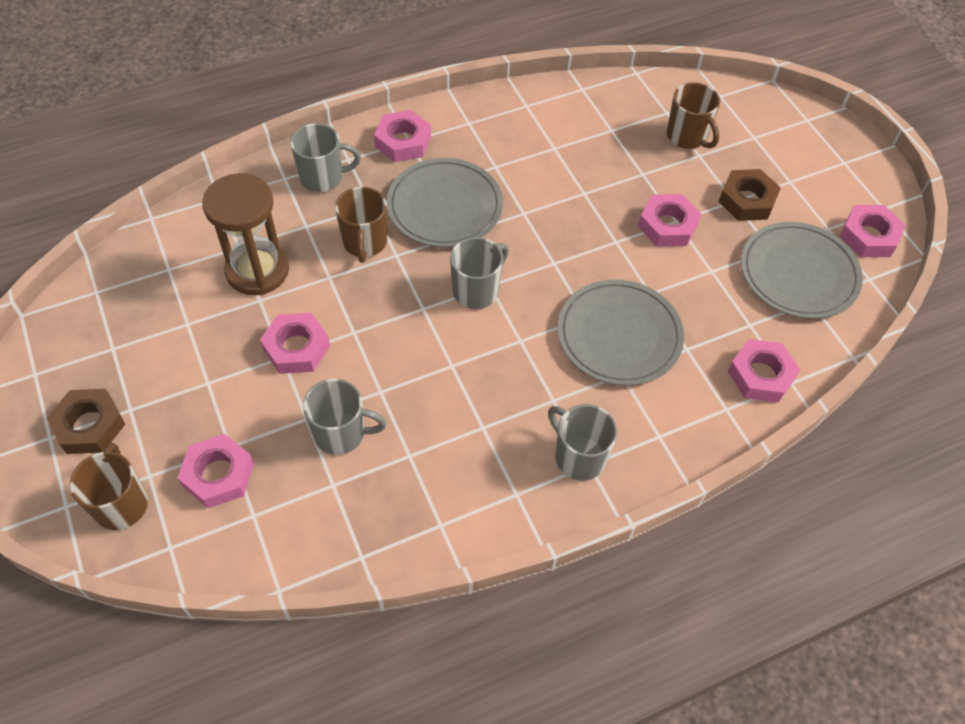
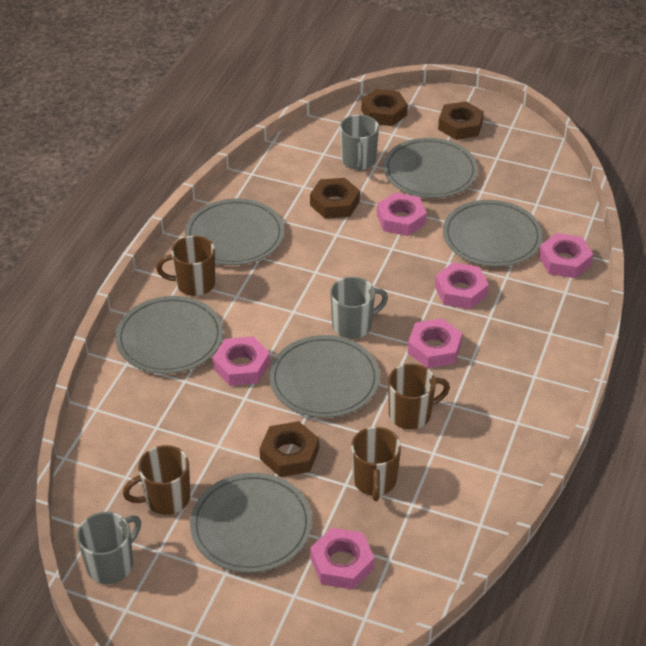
brown hourglass: 1 -> 0
brown mug: 3 -> 4
brown nut: 2 -> 4
grey mug: 4 -> 3
grey plate: 3 -> 6

